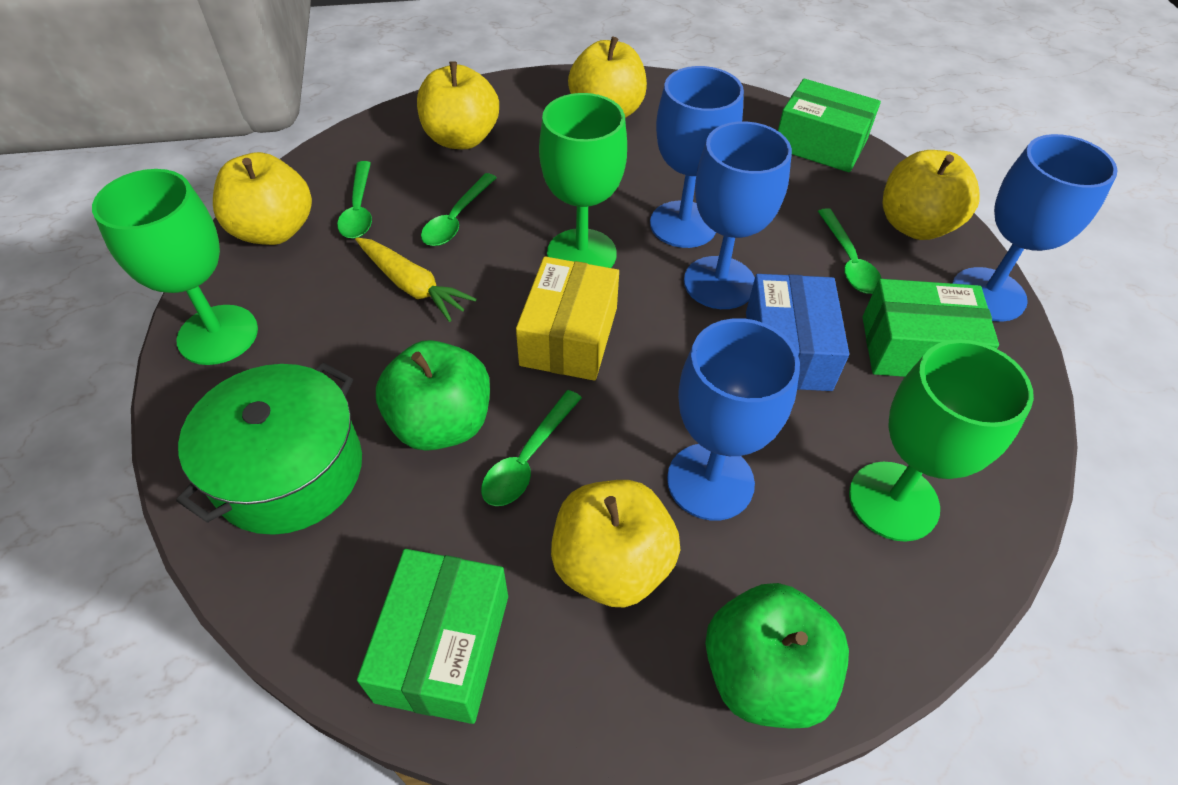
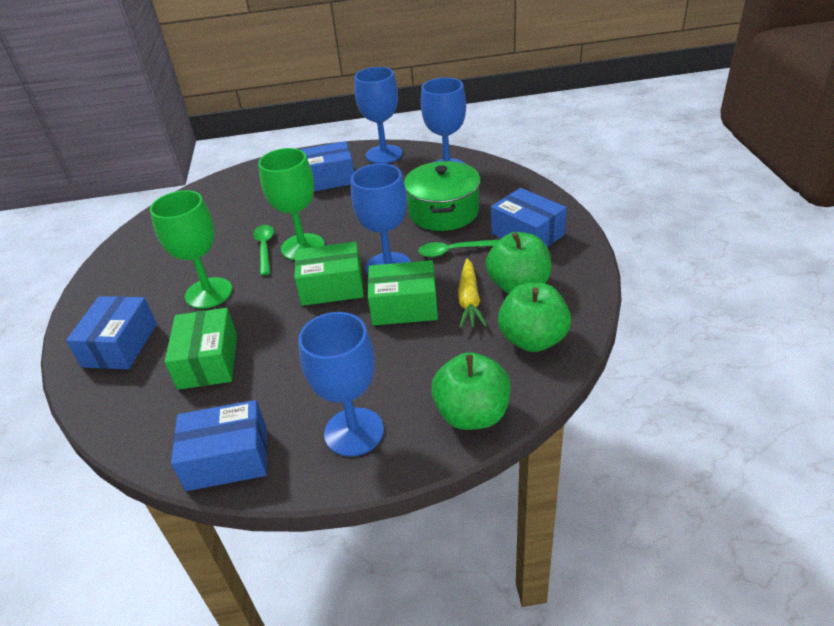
blue box: 1 -> 4
green apple: 2 -> 3
green goblet: 3 -> 2
green spoon: 4 -> 2
yellow apple: 5 -> 0
yellow box: 1 -> 0

